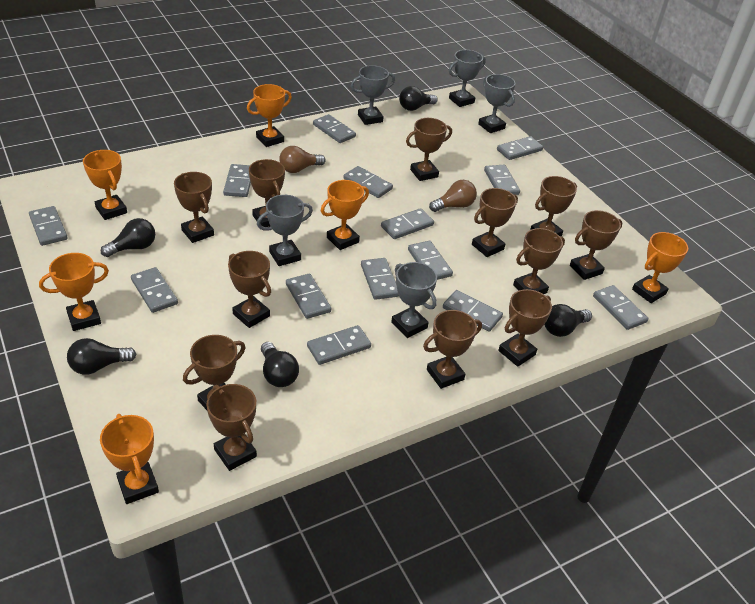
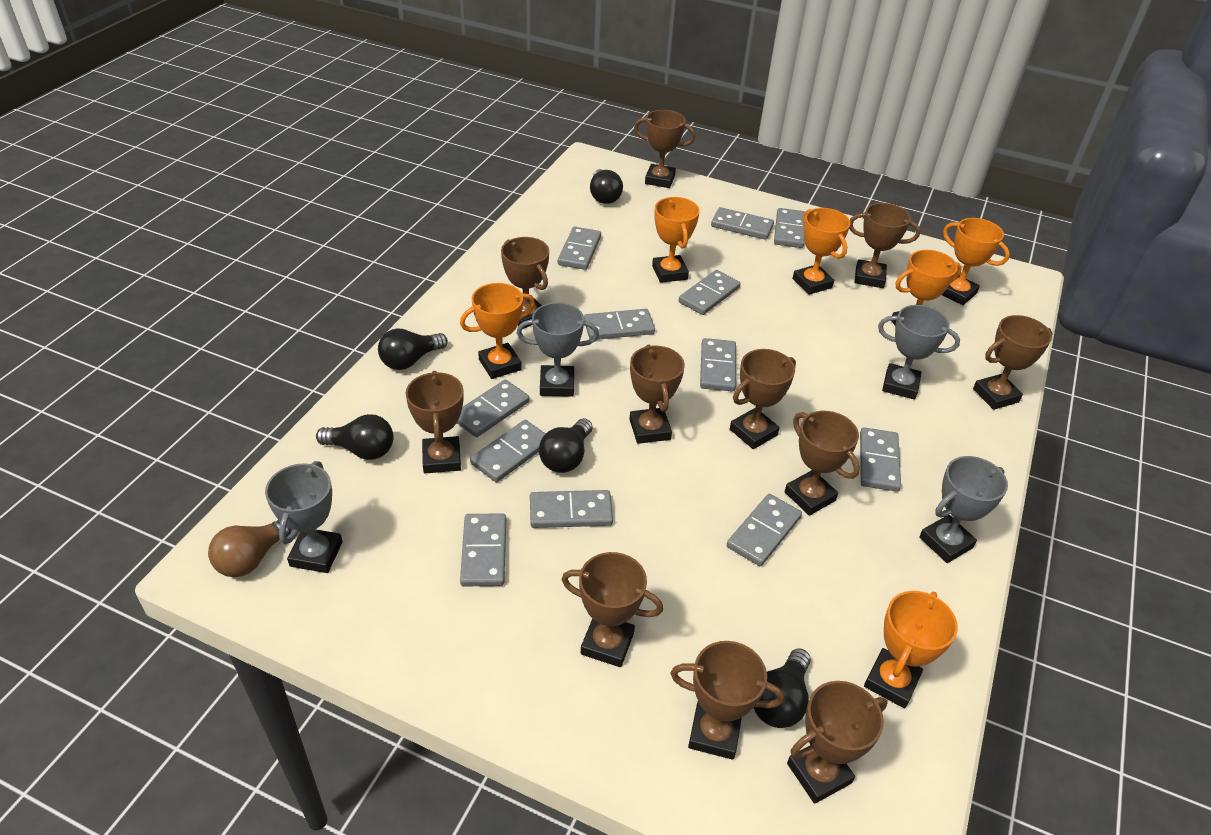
brown light bulb: 2 -> 1
brown trophy: 12 -> 11
grey domino: 14 -> 12
grey trophy: 5 -> 4

